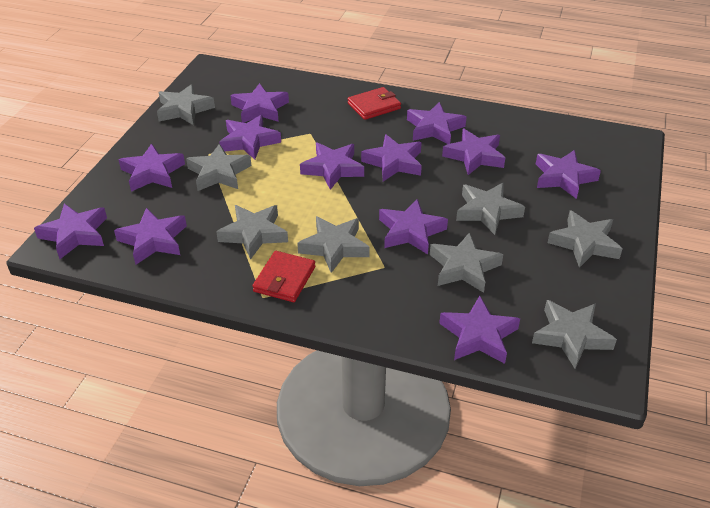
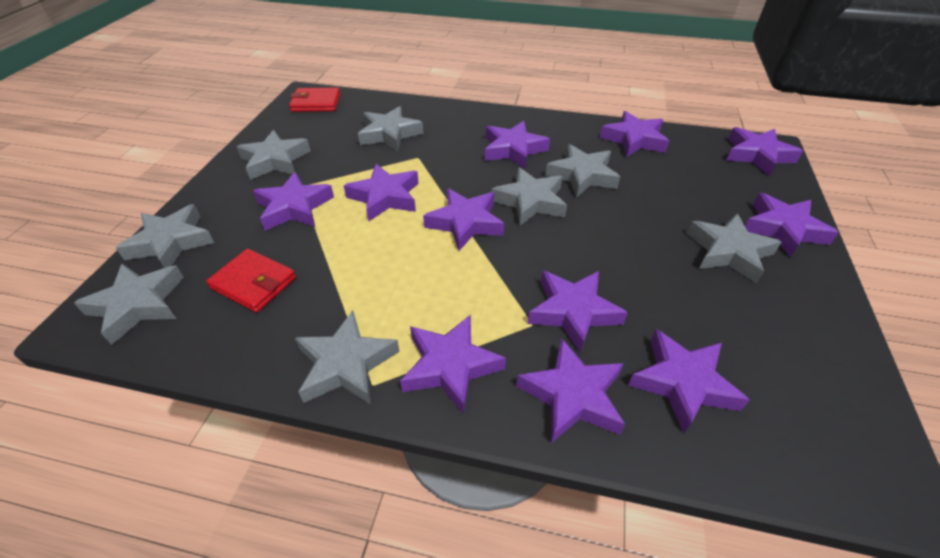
purple star: 12 -> 11

